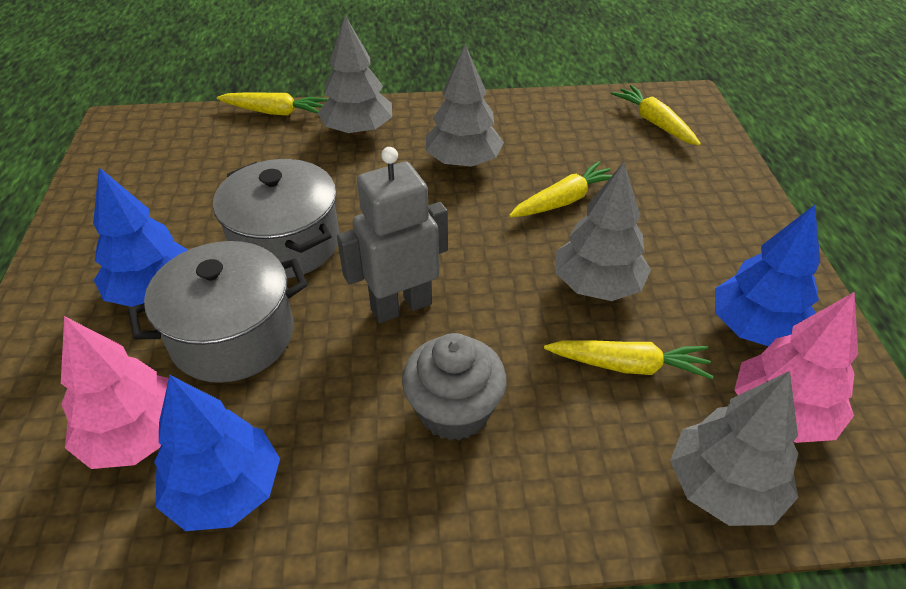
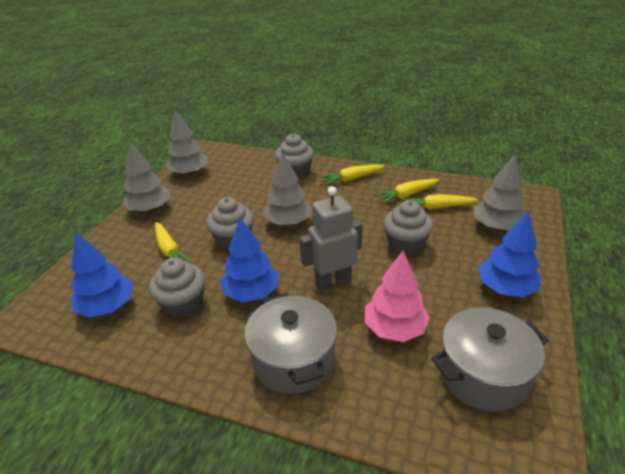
grey cupcake: 1 -> 4
pink tree: 2 -> 1

